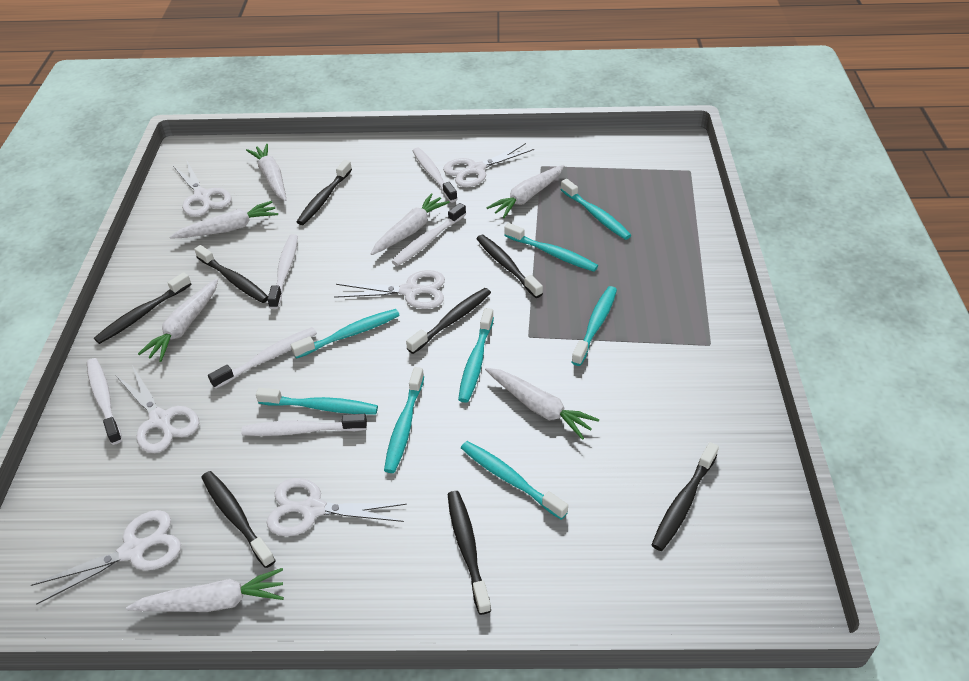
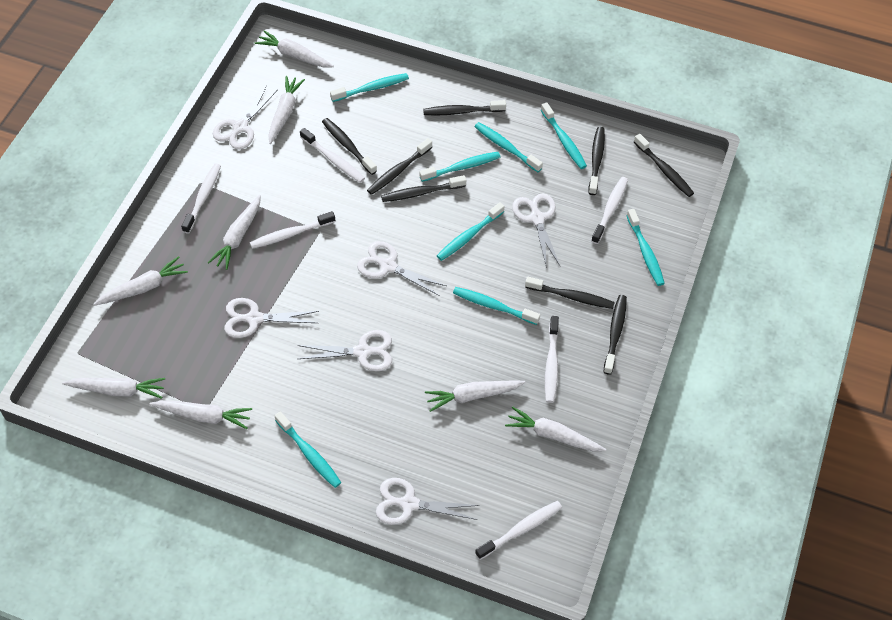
white carrot: 7 -> 8

